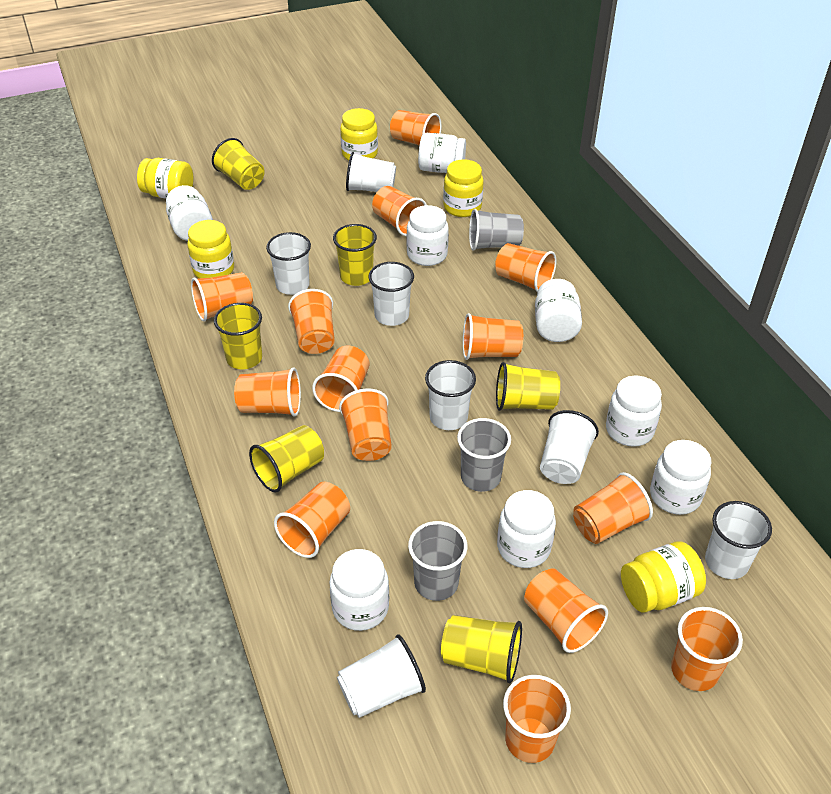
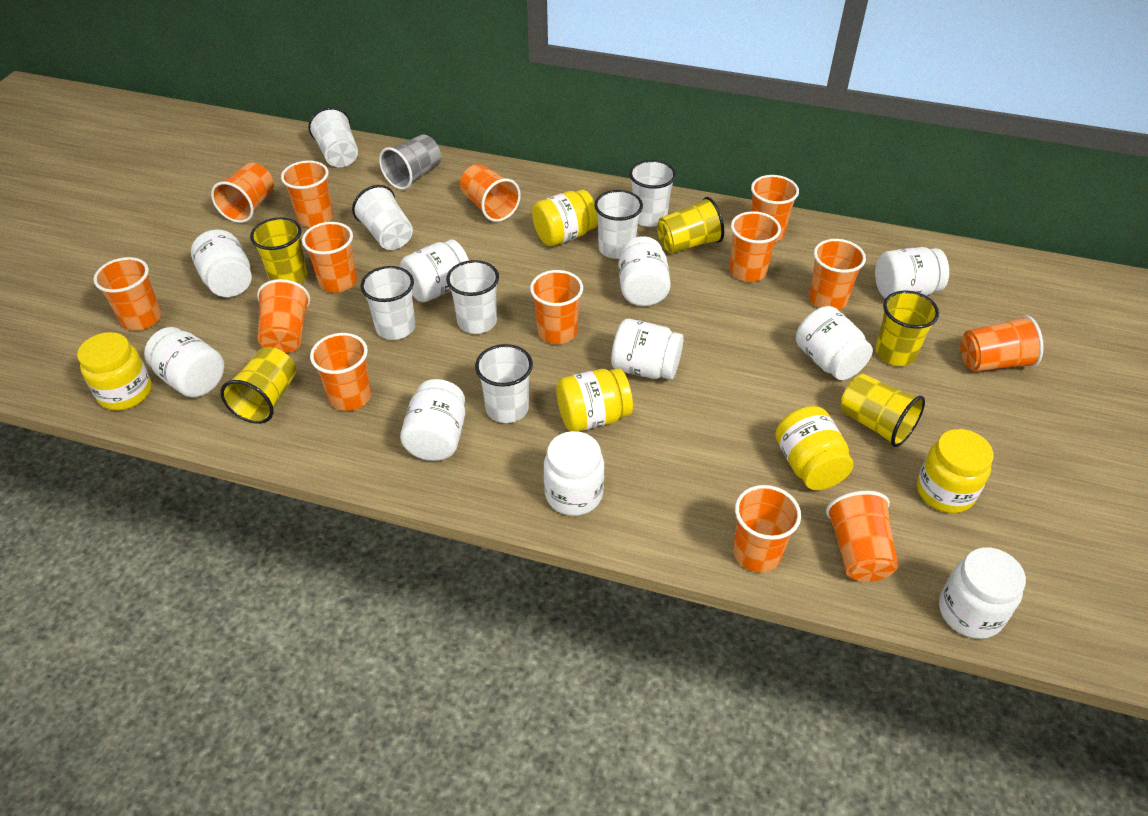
grey cup: 3 -> 1
white jar: 8 -> 10
yellow cup: 6 -> 5

